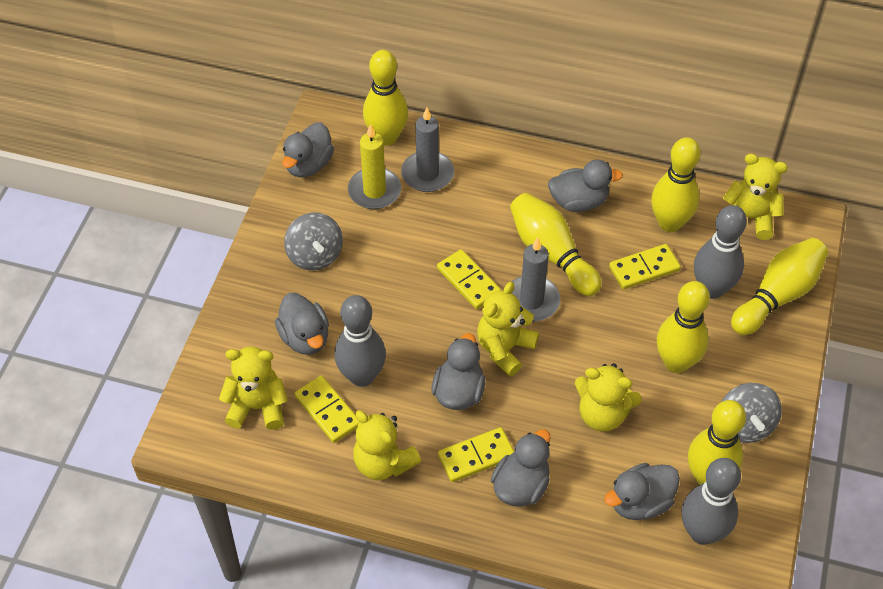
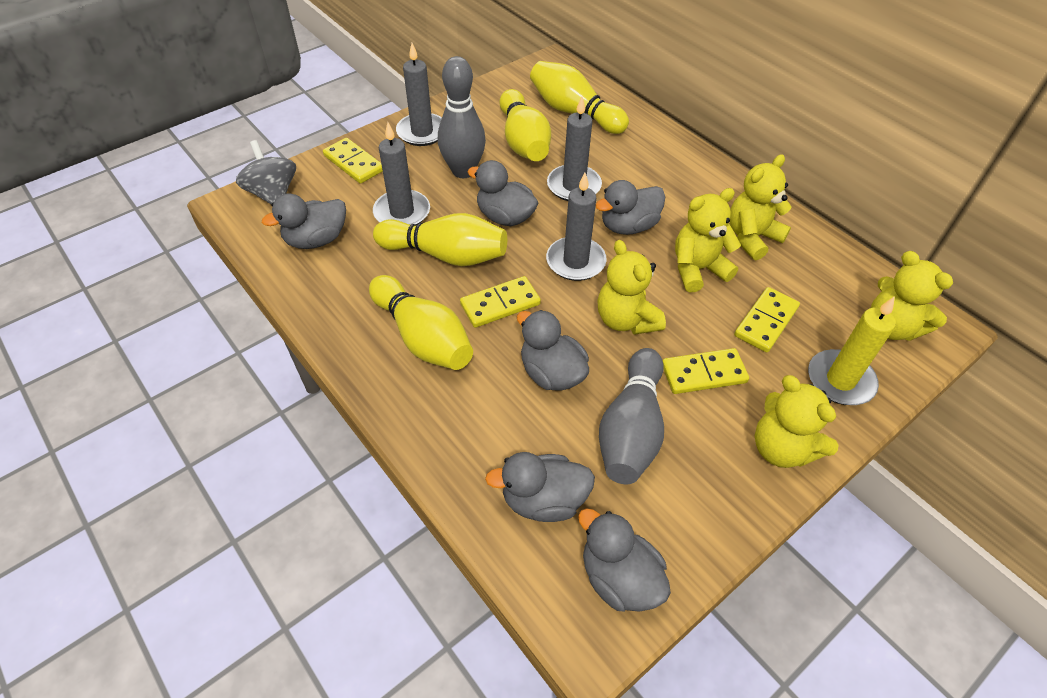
grey bowling pin: 3 -> 2
grey candle: 2 -> 4
grey spinning top: 2 -> 1
yellow bowling pin: 6 -> 4

